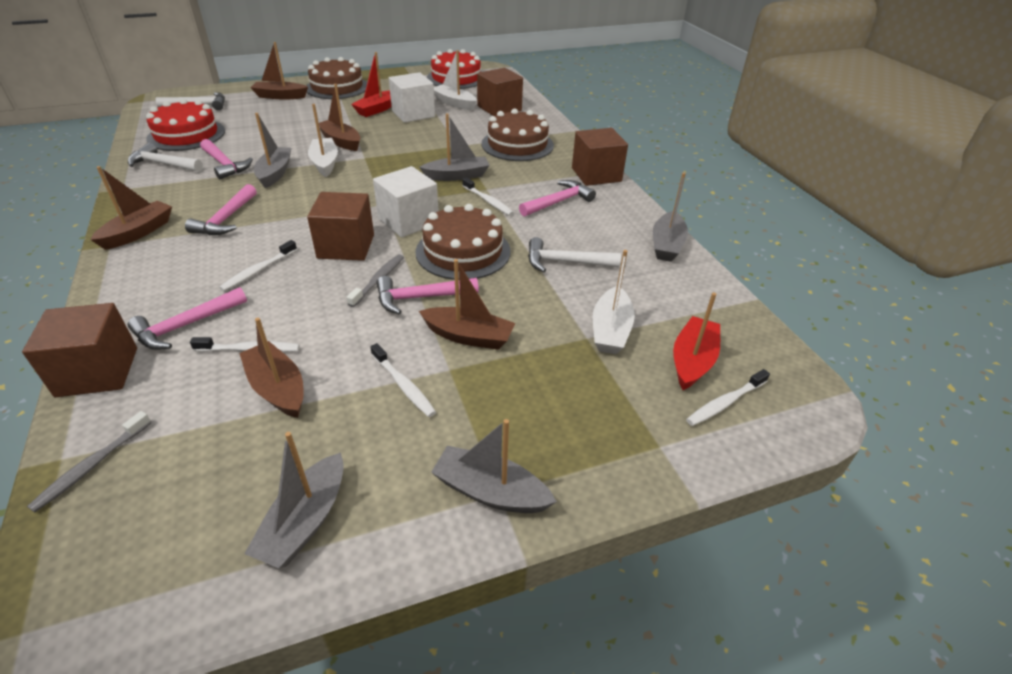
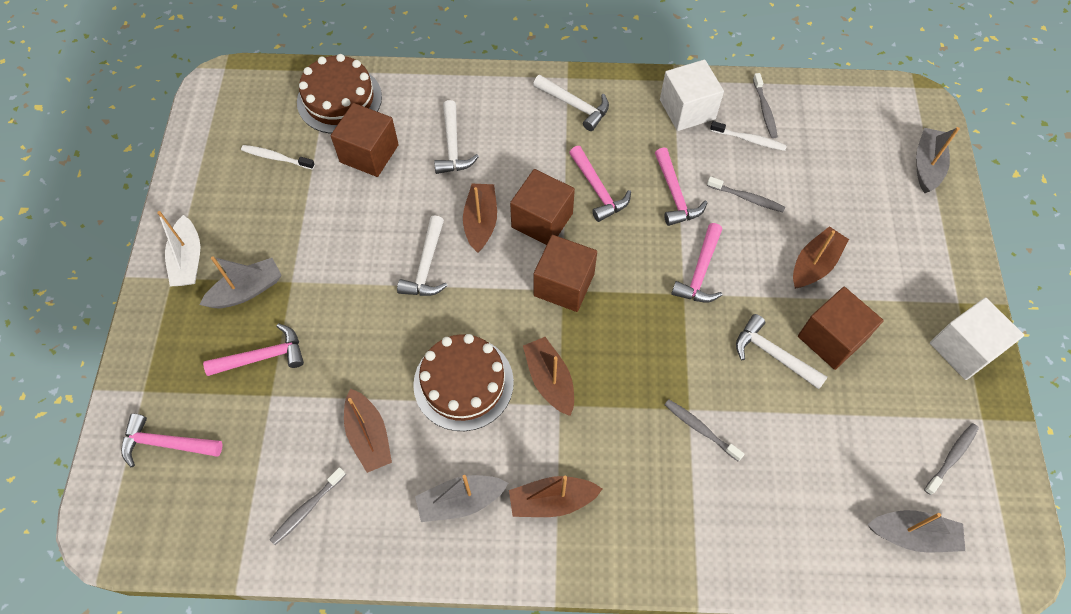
brown cake: 3 -> 2
grey boat: 5 -> 4
grey toothbrush: 2 -> 5
red boat: 2 -> 0
red cake: 2 -> 0
white boat: 3 -> 1
white hammer: 3 -> 4
white toothbrush: 5 -> 2

